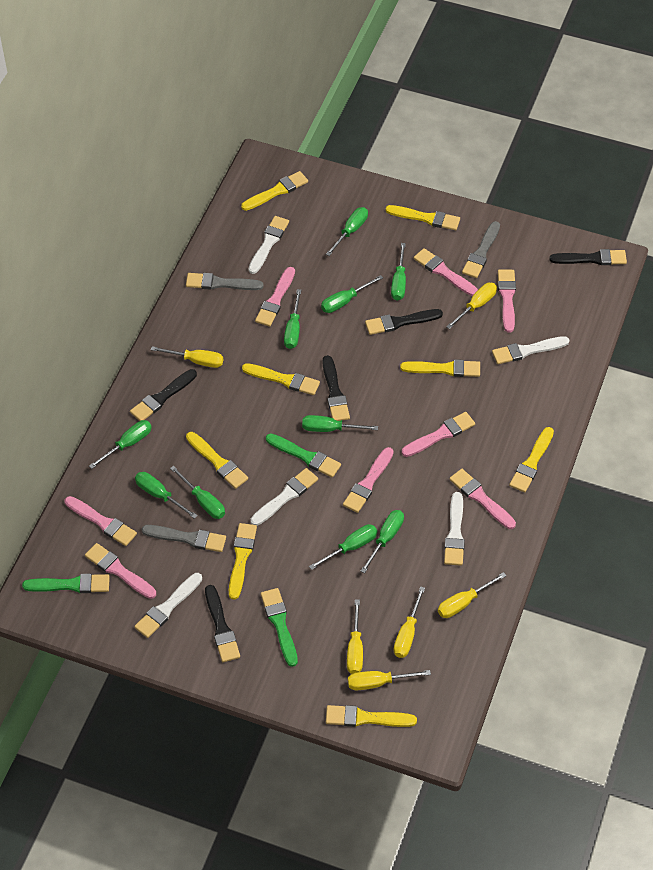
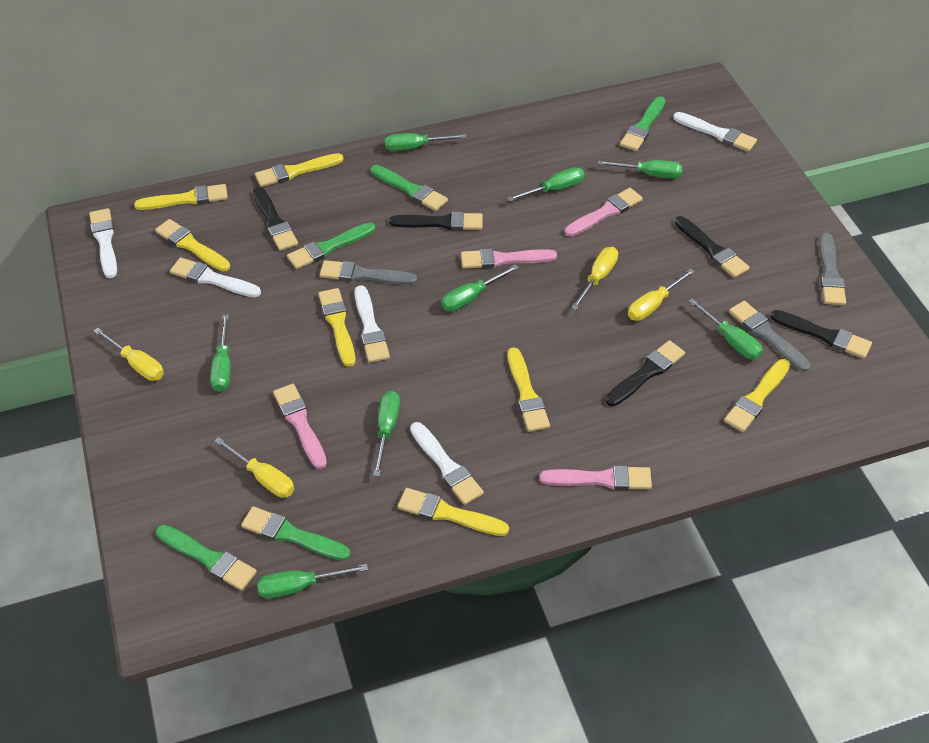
green brush: 3 -> 5
green screwdriver: 10 -> 8
pink brush: 8 -> 4
yellow brush: 8 -> 7
yellow screwdriver: 6 -> 4

